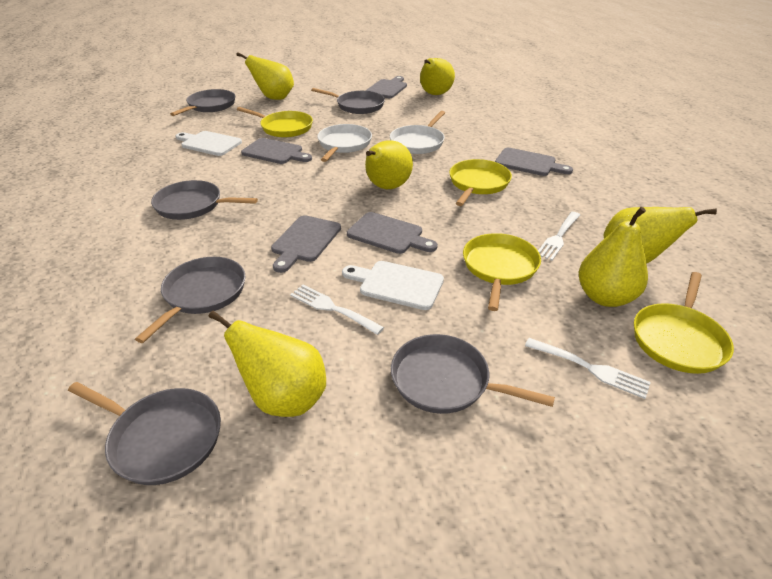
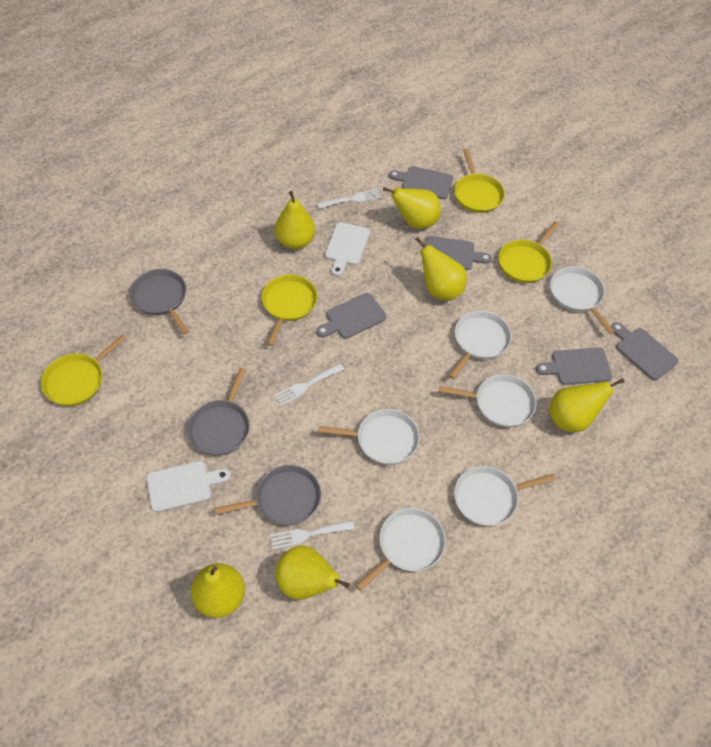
grey pan: 6 -> 3
white pan: 2 -> 6

